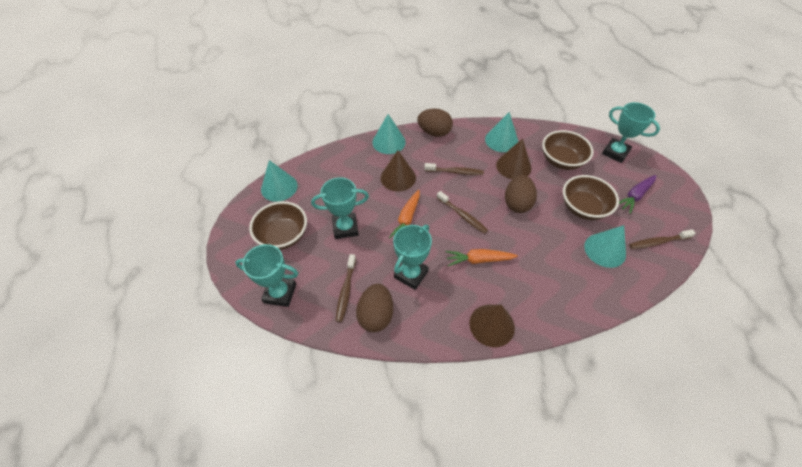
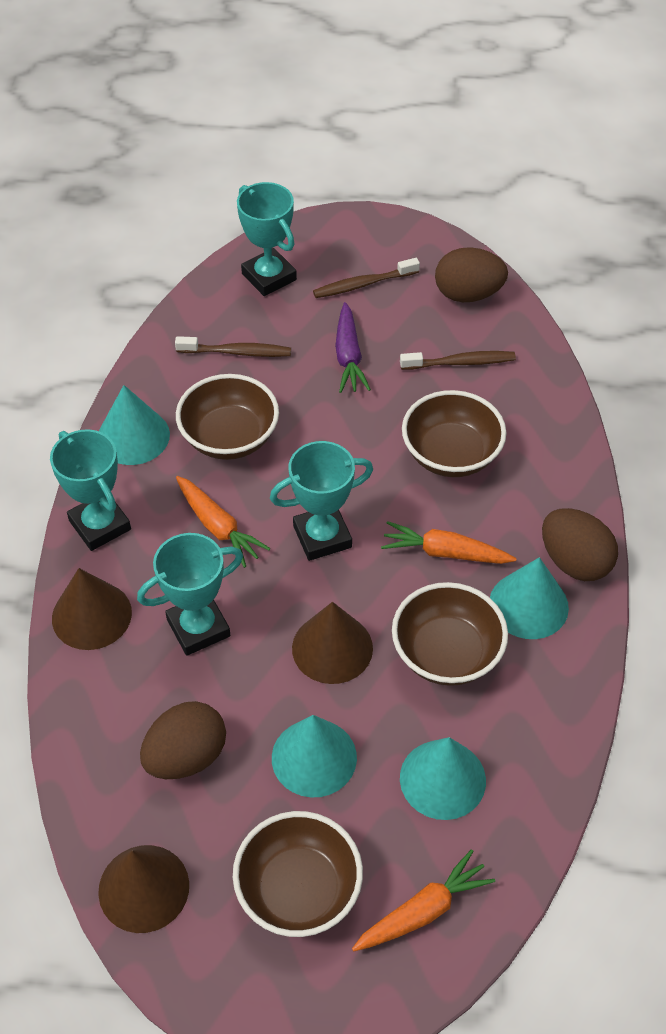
brown bowl: 3 -> 4
brown toothbrush: 4 -> 3
orange carrot: 2 -> 3

